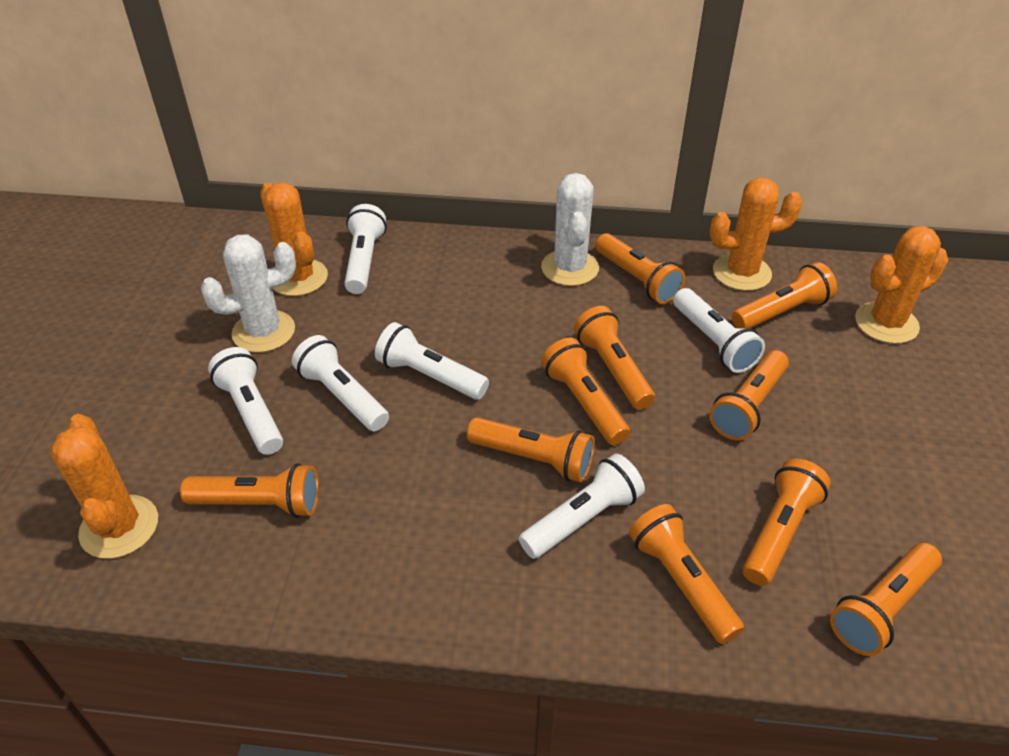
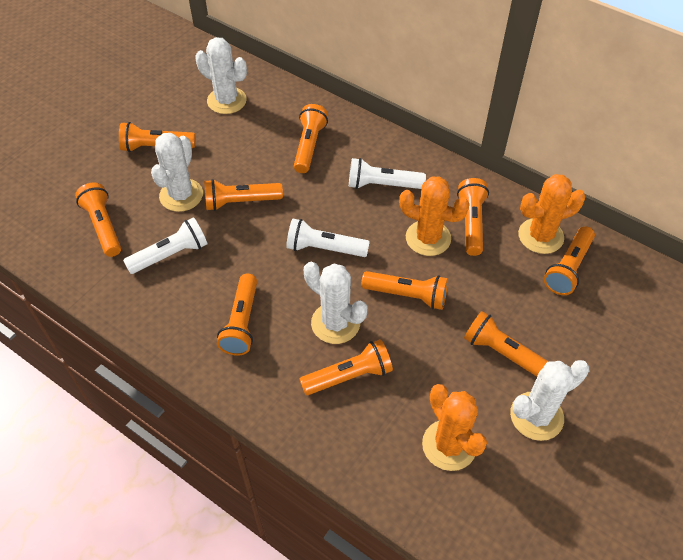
orange cactus: 4 -> 3
white cactus: 2 -> 4
white flashlight: 6 -> 3

